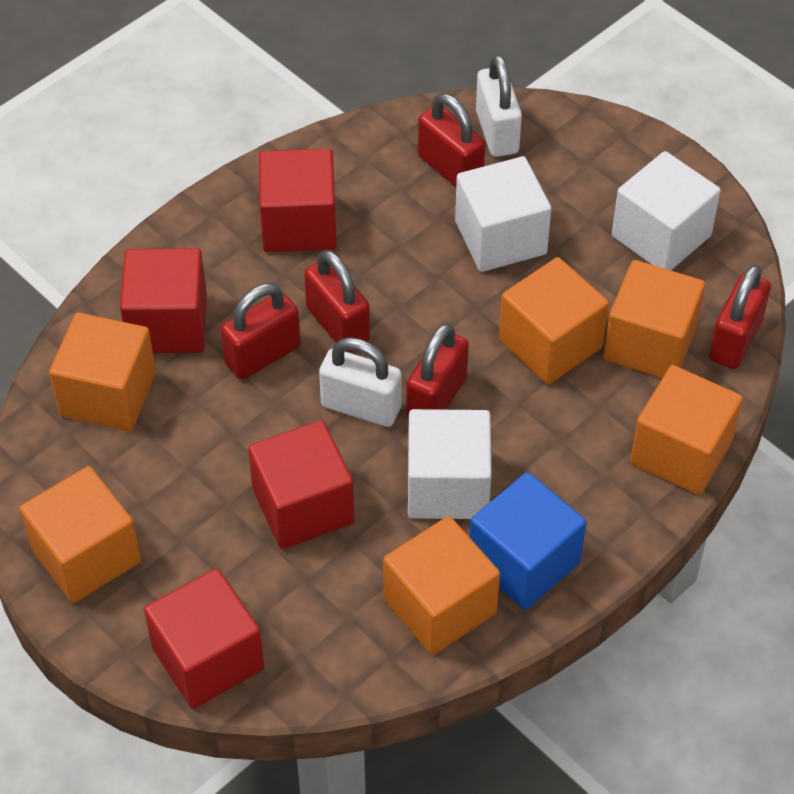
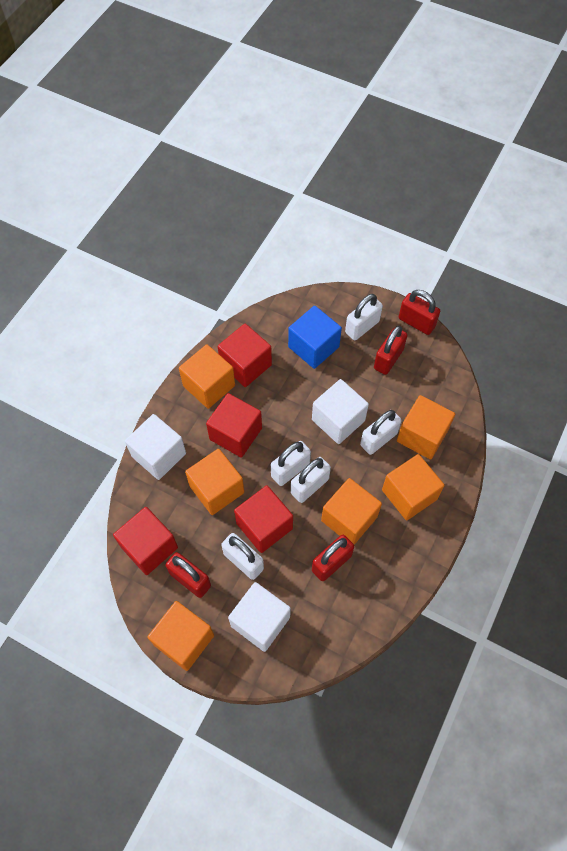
red padlock: 5 -> 4
white padlock: 2 -> 5

